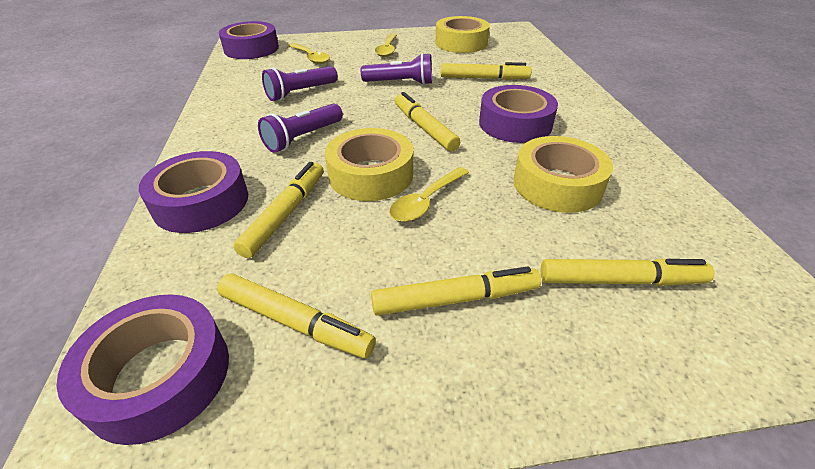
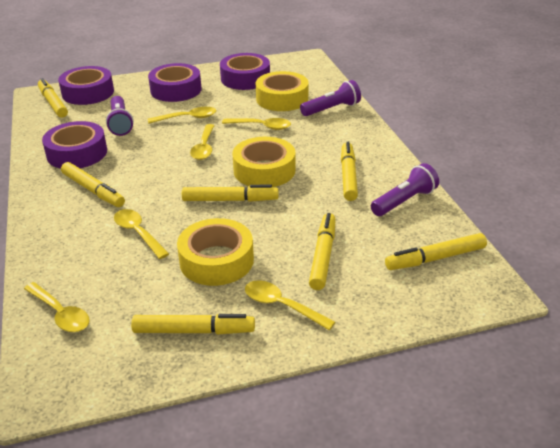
yellow marker: 6 -> 7
yellow spoon: 3 -> 6

